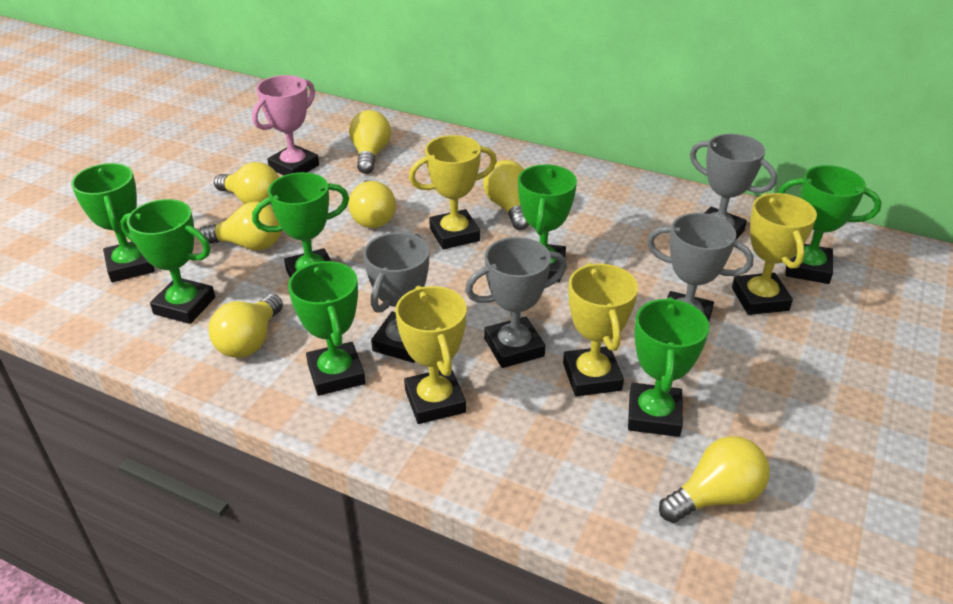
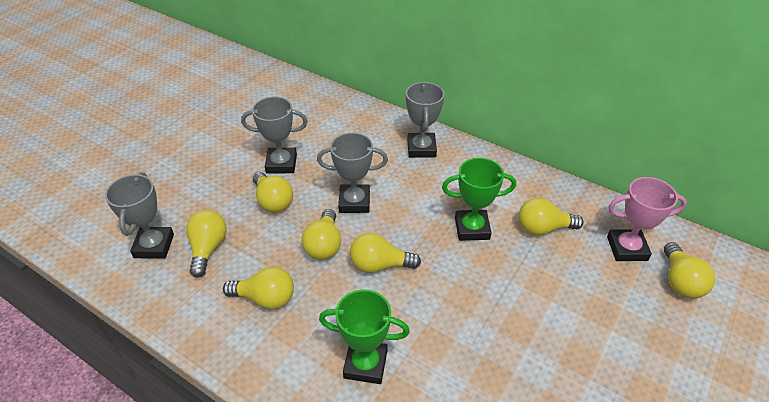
green trophy: 7 -> 2
yellow trophy: 4 -> 0

